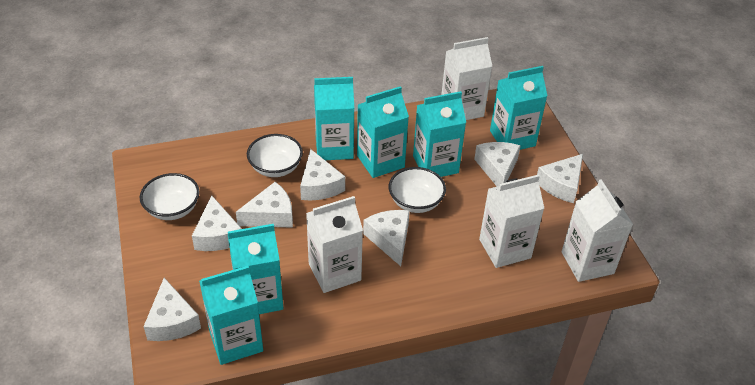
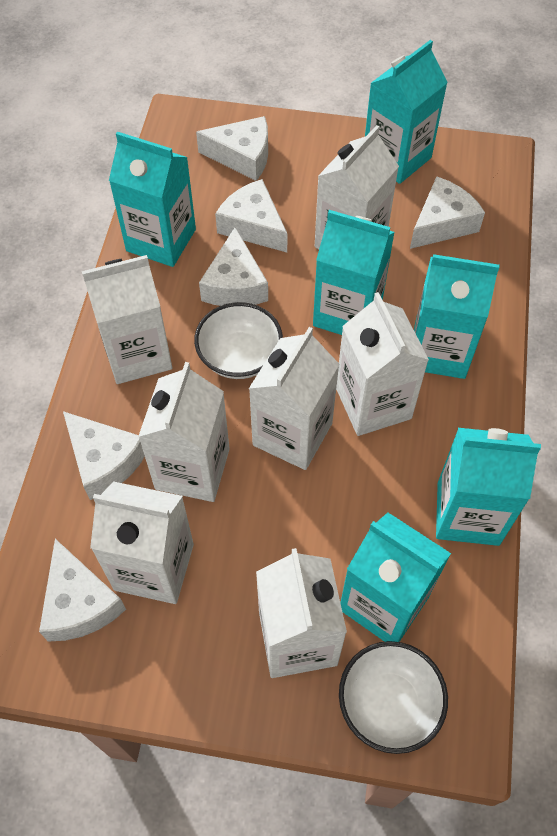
white bowl: 3 -> 2
white carton: 4 -> 7
white cheese: 7 -> 6

